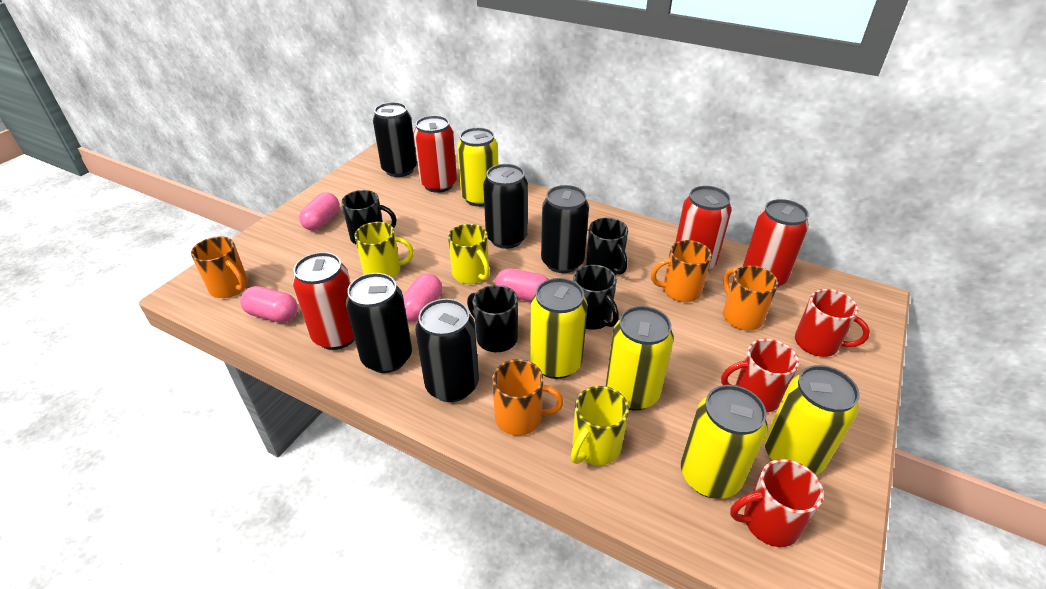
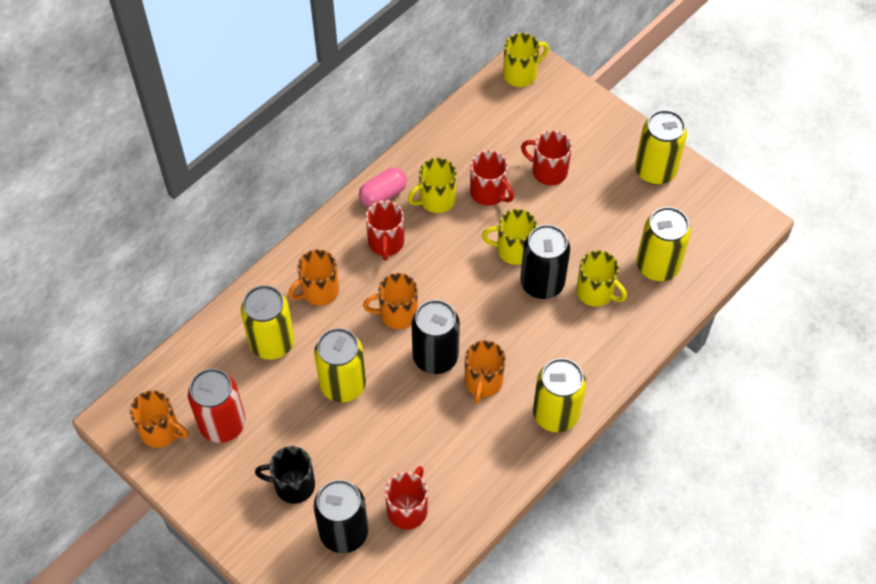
black can: 5 -> 3
black mug: 4 -> 1
pink capsule: 4 -> 1
red can: 4 -> 1
red mug: 3 -> 4
yellow mug: 3 -> 4

